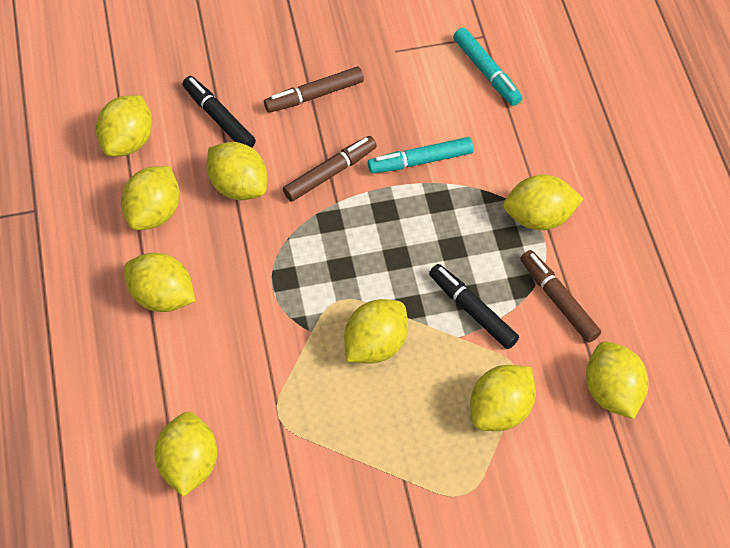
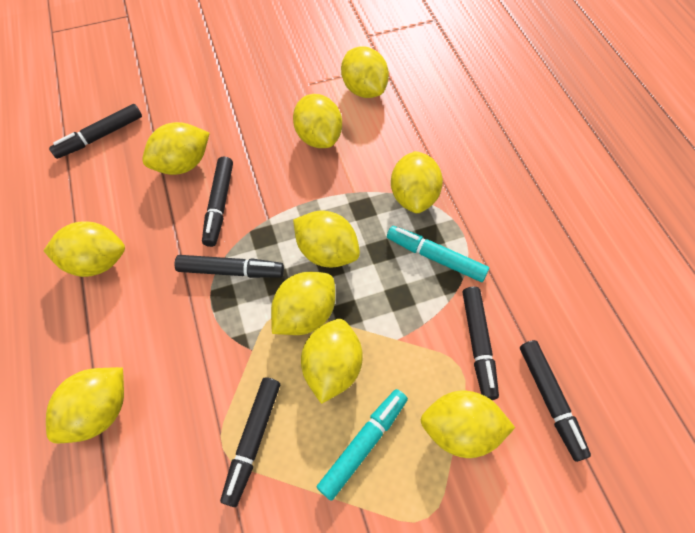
black marker: 2 -> 6
brown marker: 3 -> 0
yellow lemon: 9 -> 10

